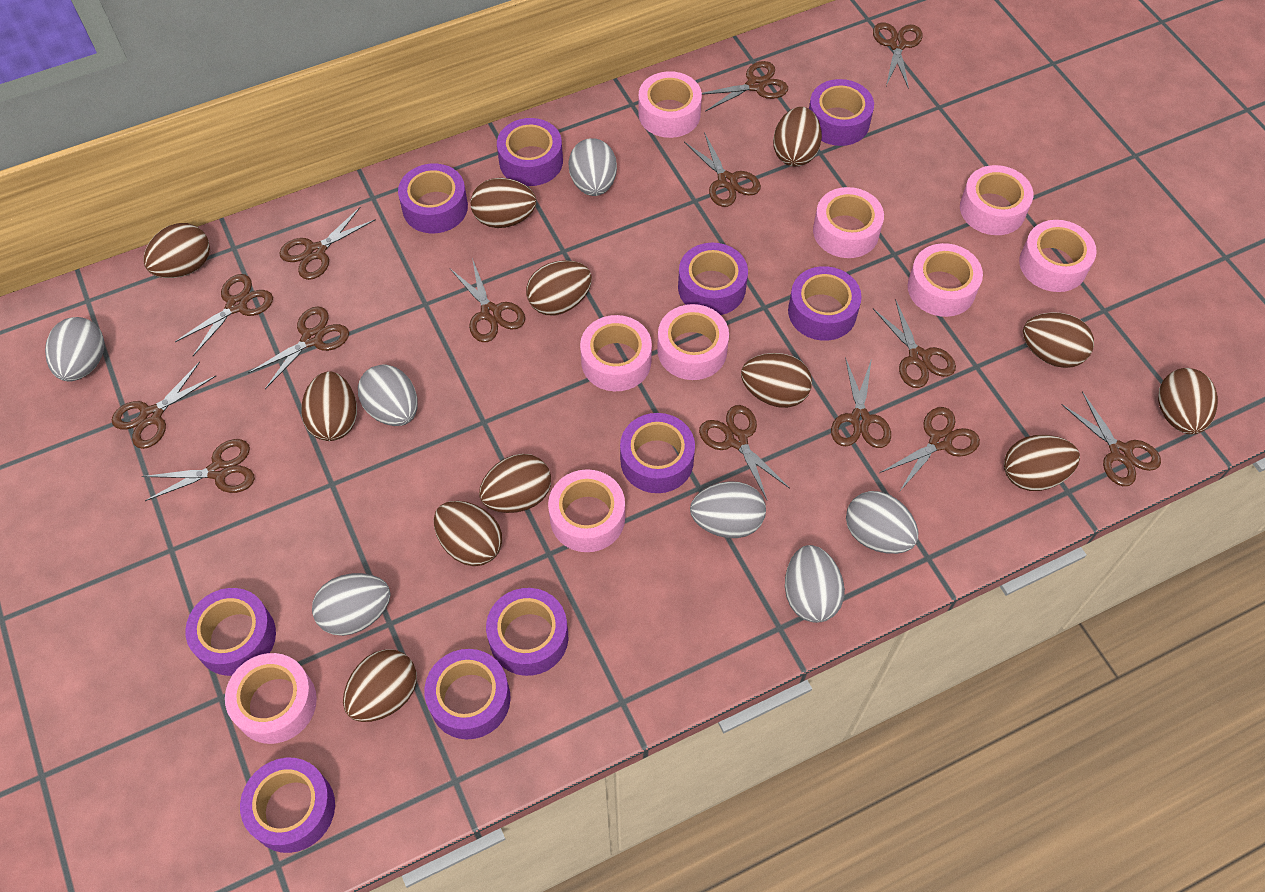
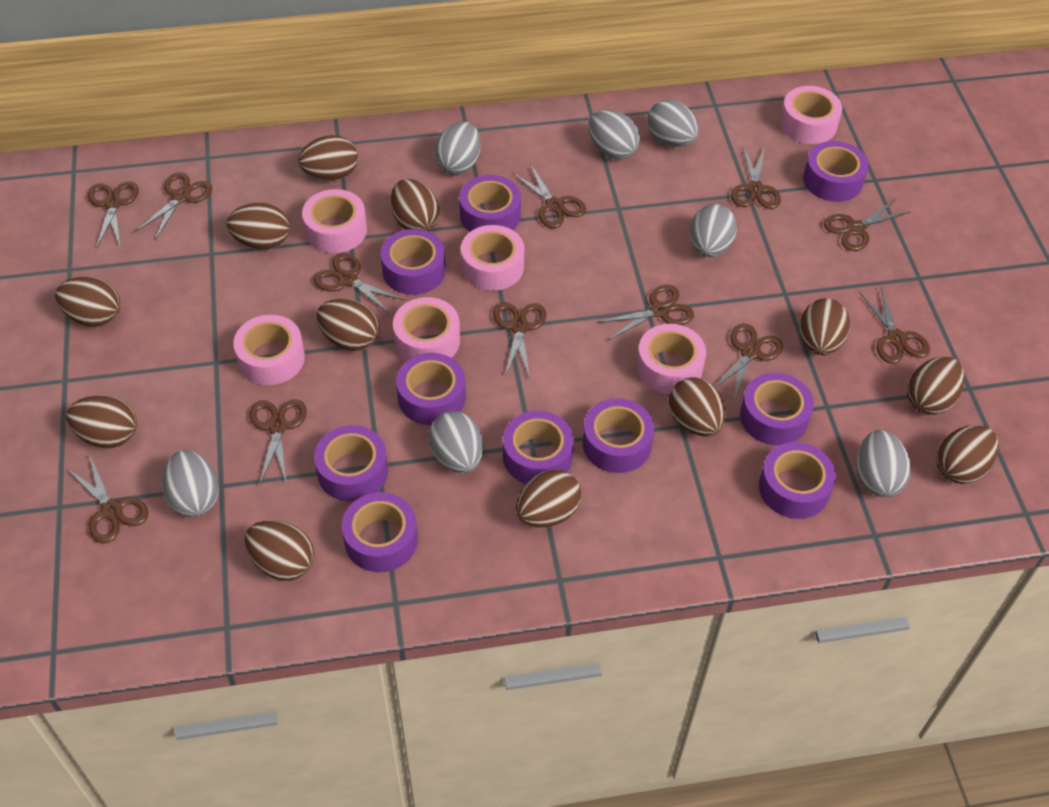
brown scissors: 14 -> 12
pink tape: 9 -> 6

